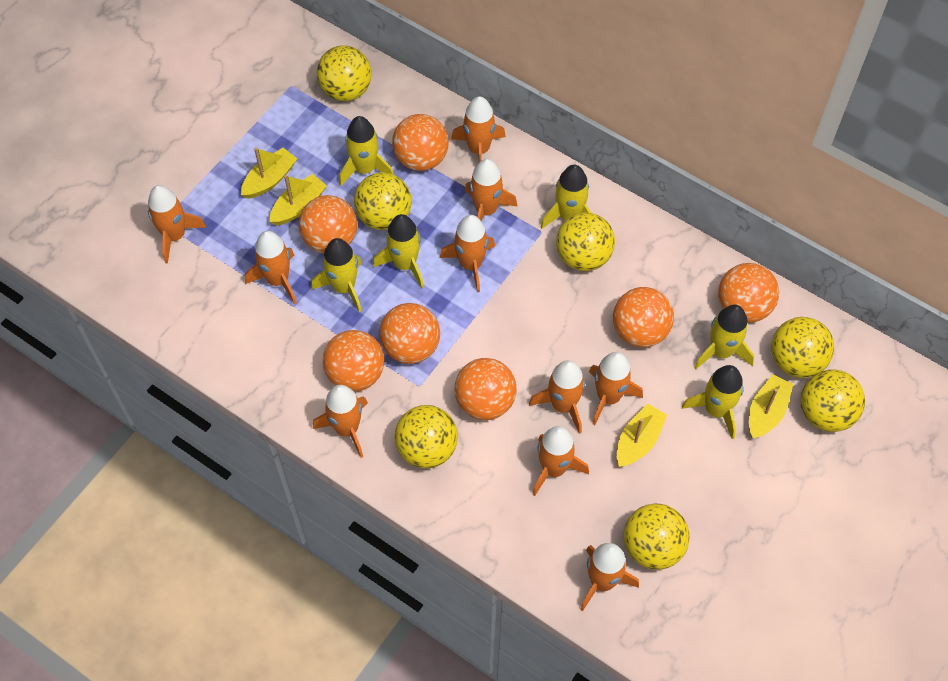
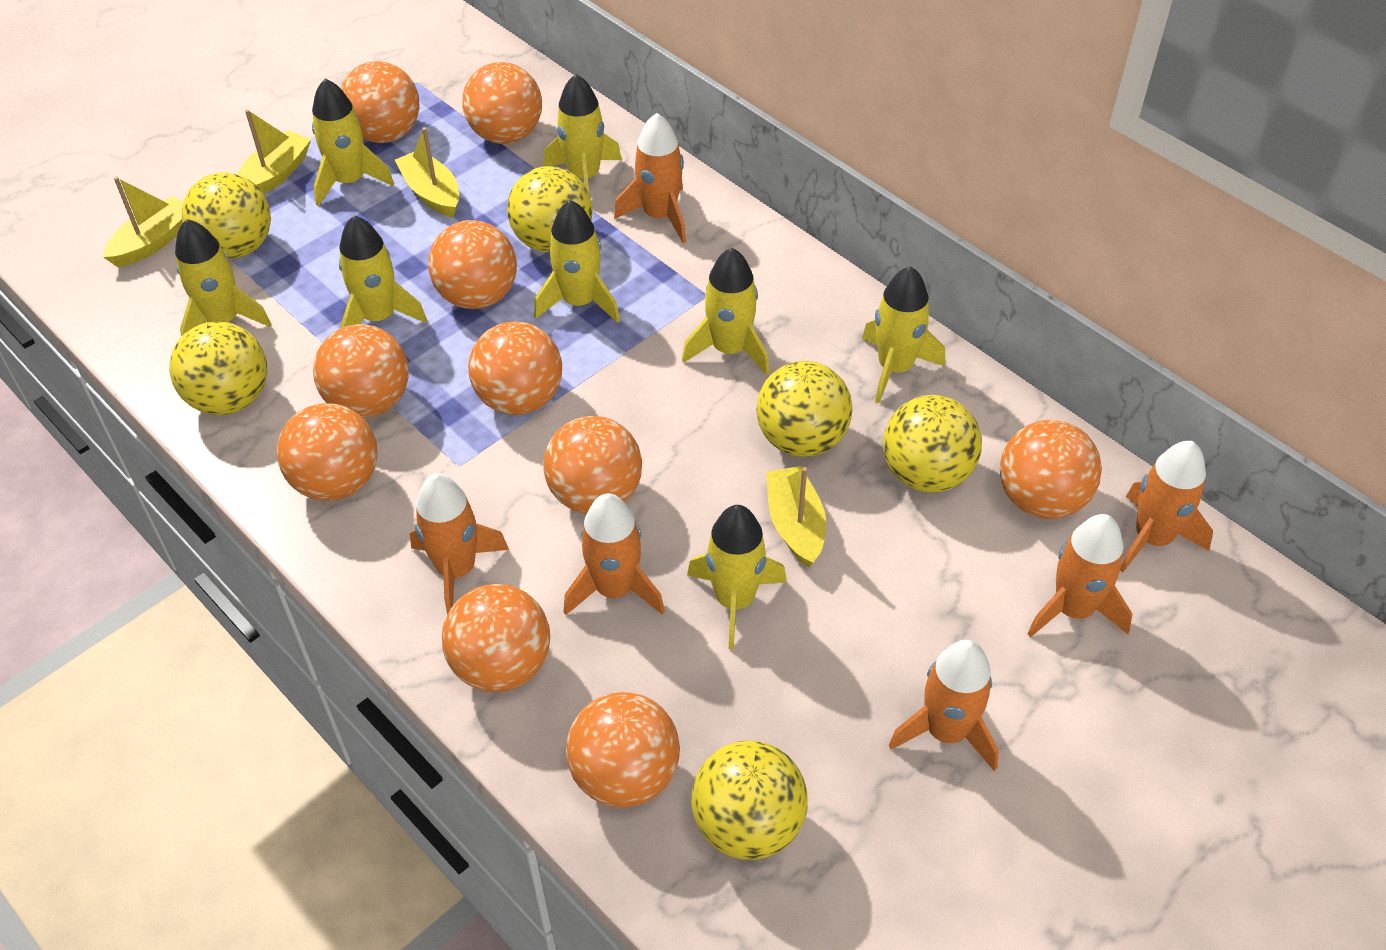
orange ball: 7 -> 10
orange rocket: 10 -> 6
yellow ball: 7 -> 6
yellow rocket: 6 -> 8

